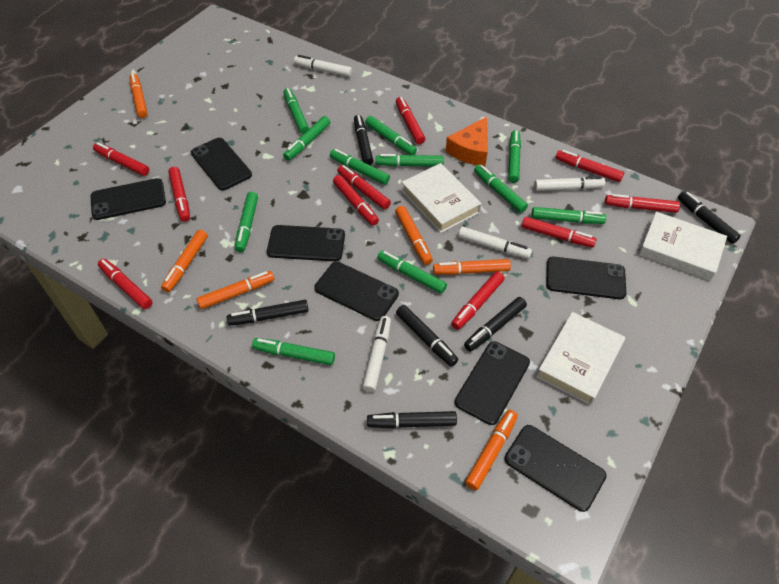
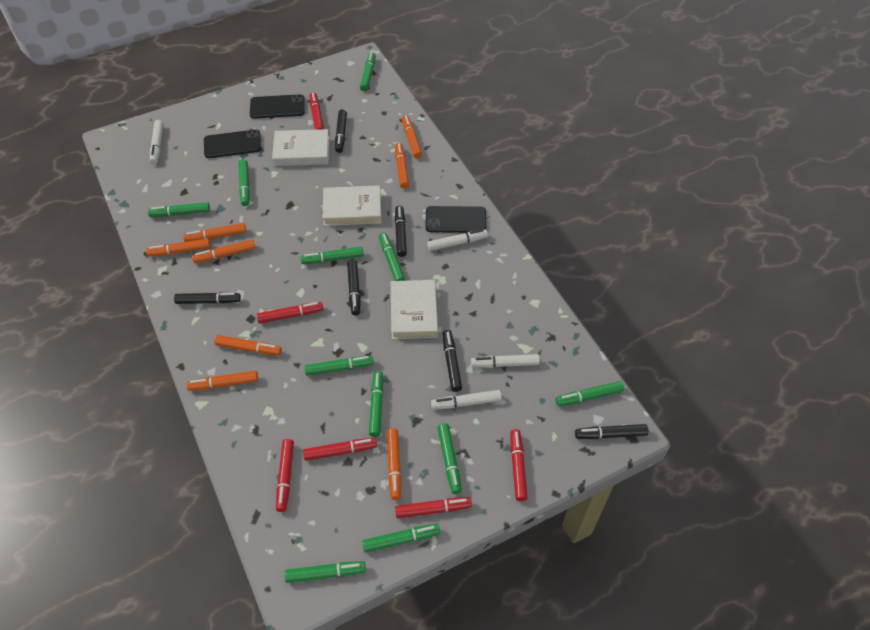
black phone: 7 -> 3
orange cheese: 1 -> 0
orange marker: 6 -> 8
red marker: 10 -> 6

